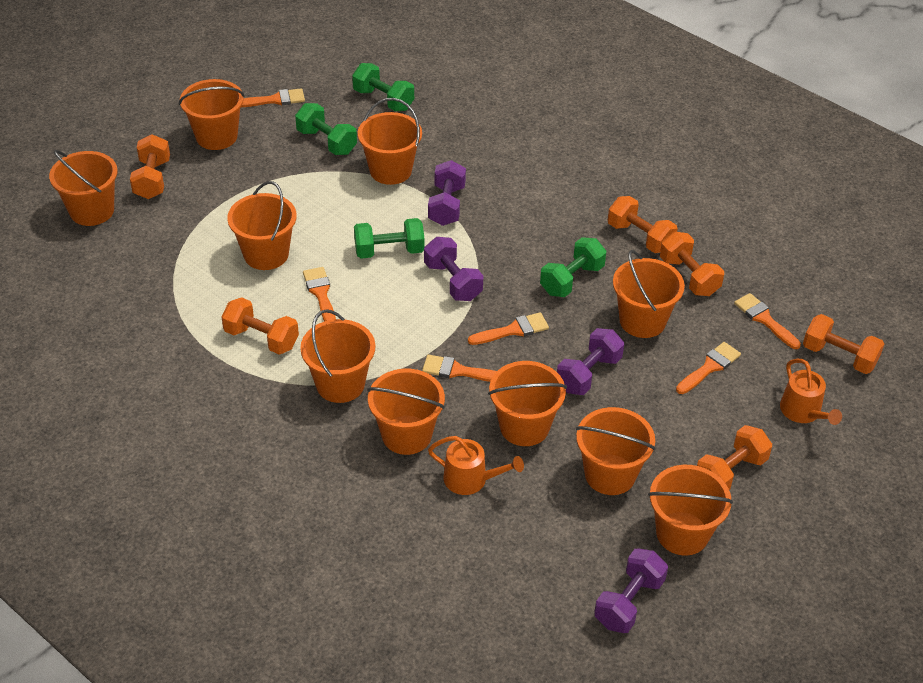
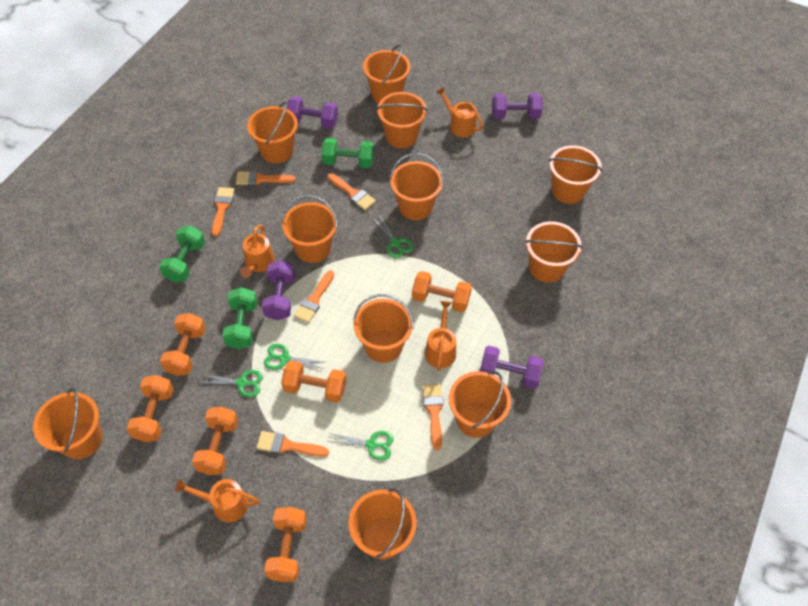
green dumbbell: 4 -> 3
green scissors: 0 -> 4
orange bucket: 10 -> 11
orange watering can: 2 -> 4

